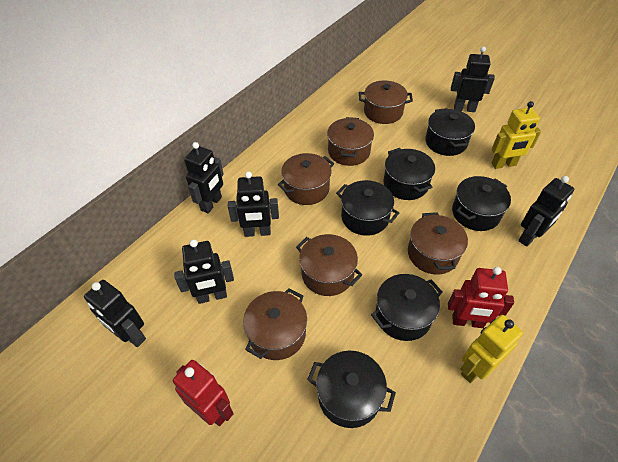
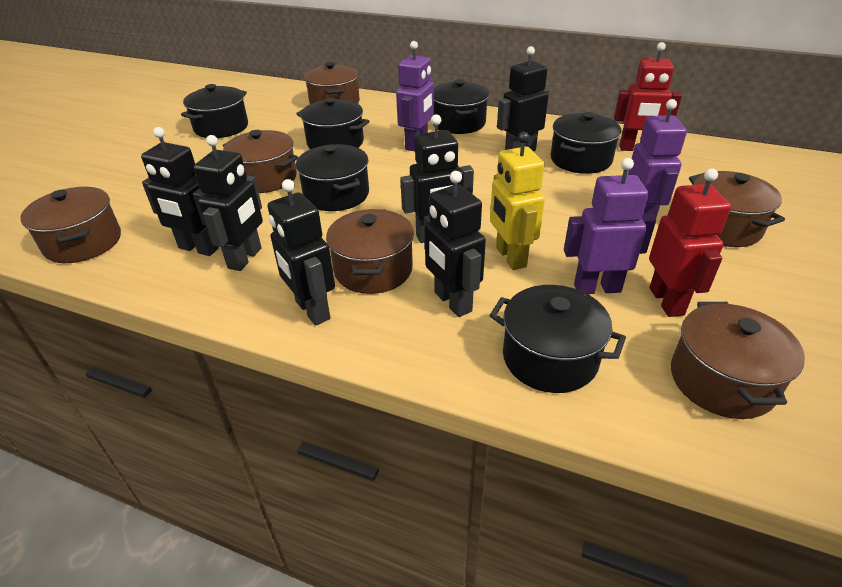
purple robot: 0 -> 3
yellow robot: 2 -> 1

